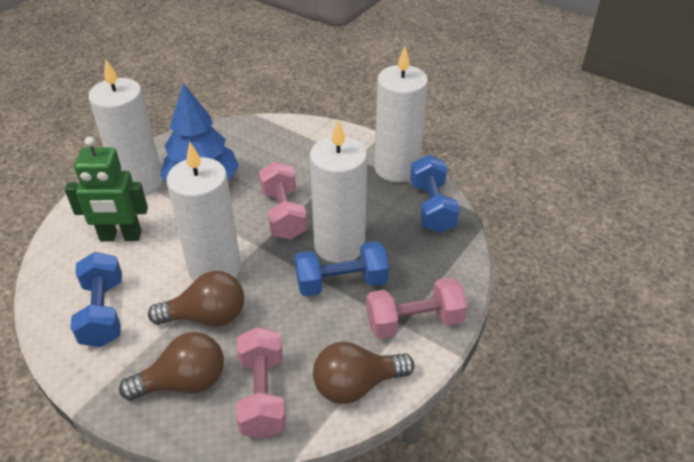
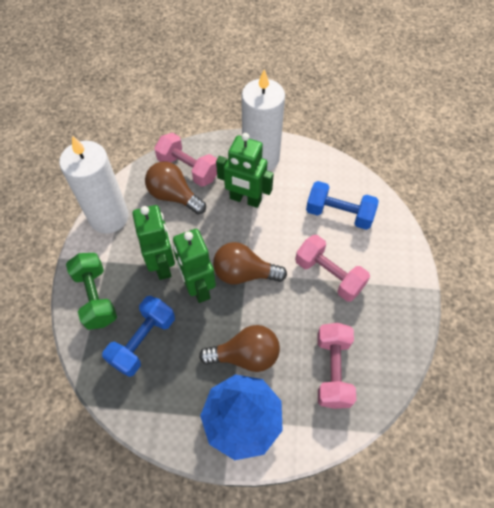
blue dumbbell: 3 -> 2
green dumbbell: 0 -> 1
green robot: 1 -> 3
white candle: 4 -> 2

